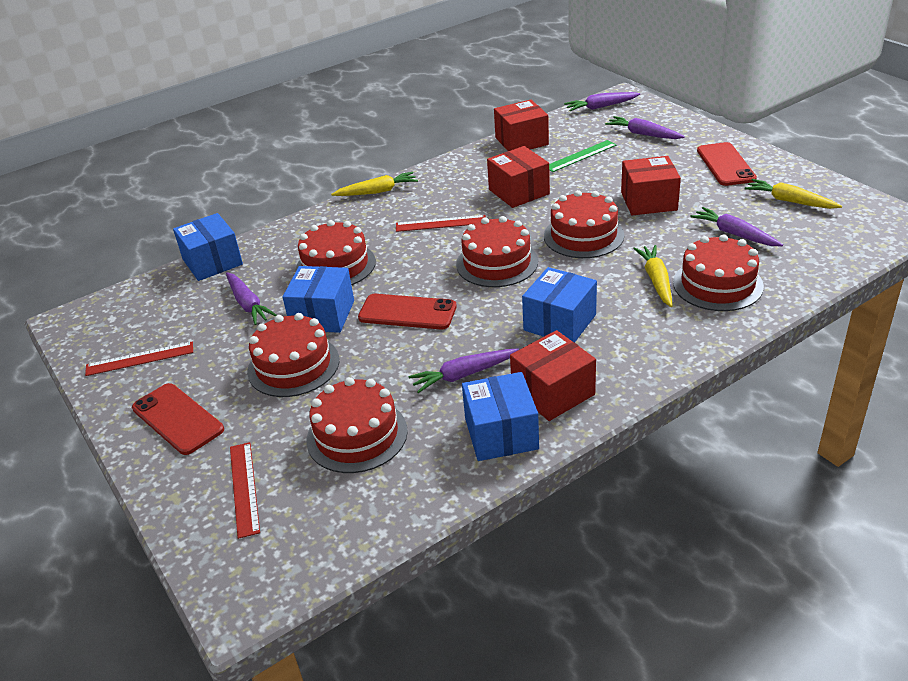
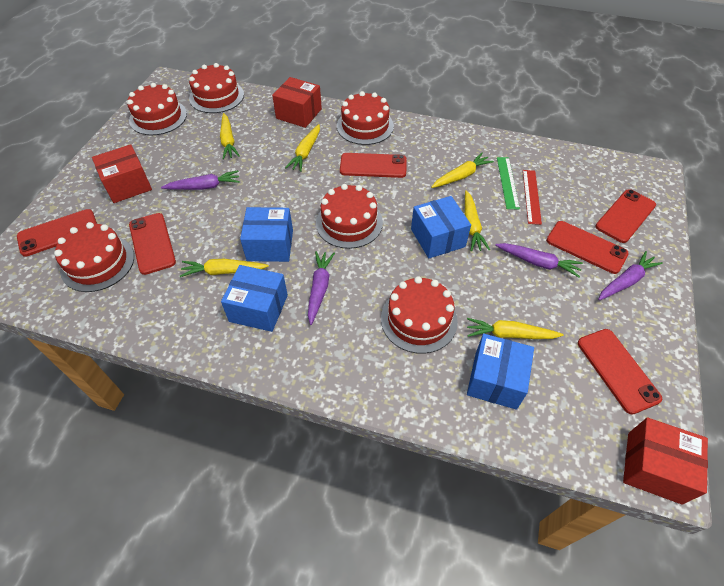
purple carrot: 5 -> 4
red box: 4 -> 3
red phone: 3 -> 6
red ruler: 3 -> 1
yellow carrot: 3 -> 6

